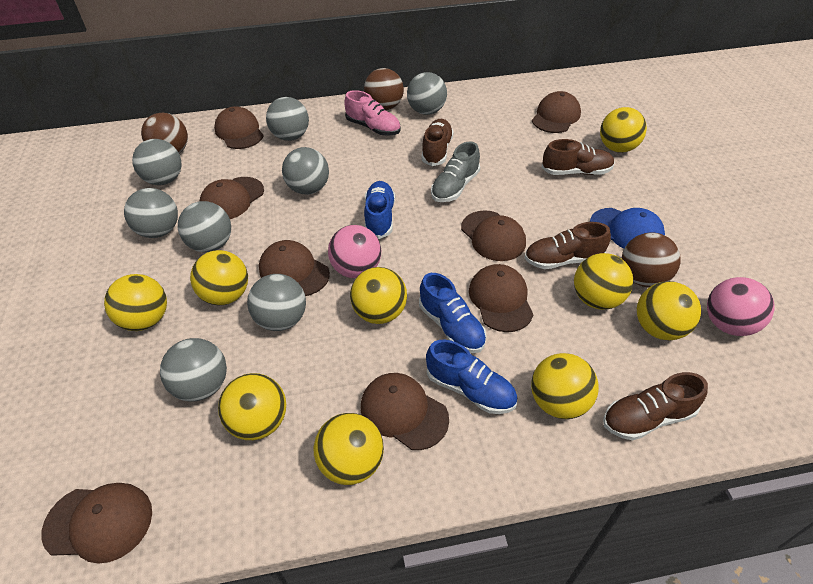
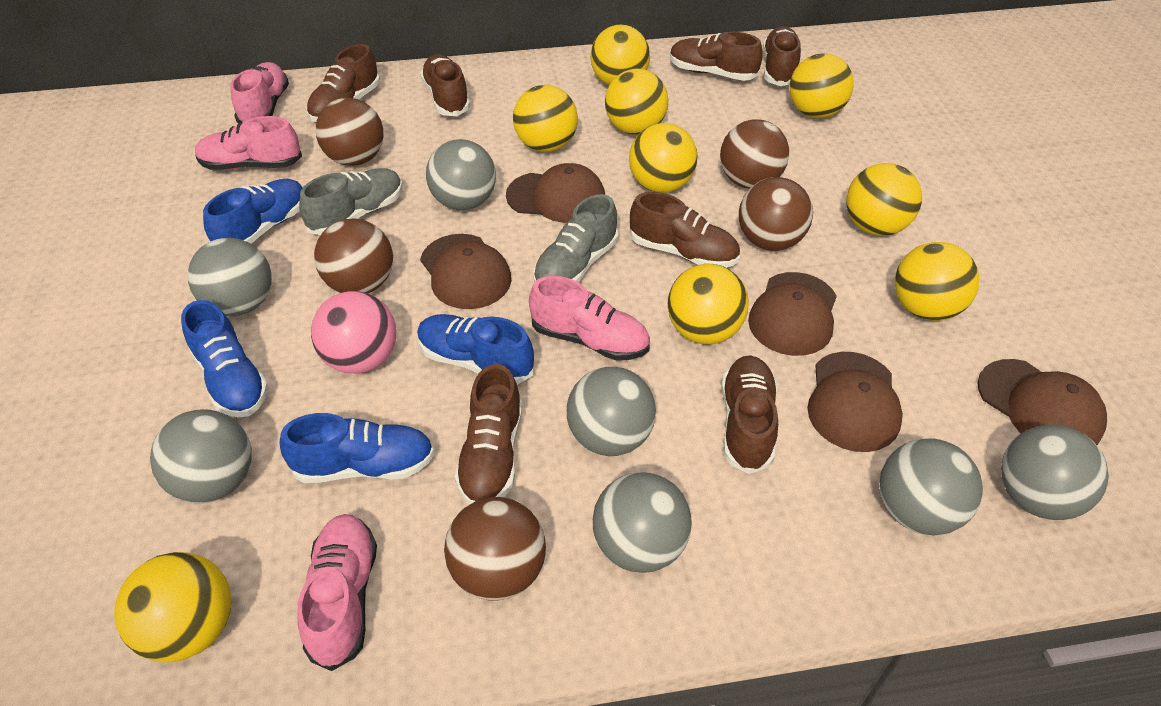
blue cap: 1 -> 0
blue shoe: 3 -> 4
brown ball: 3 -> 5
brown cap: 8 -> 5
brown shoe: 4 -> 7
grey ball: 8 -> 7
grey shoe: 1 -> 2
pink ball: 2 -> 1
pink shoe: 1 -> 4

